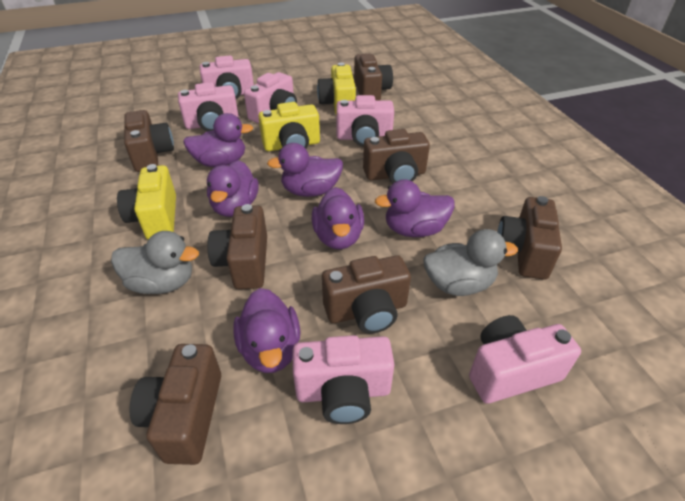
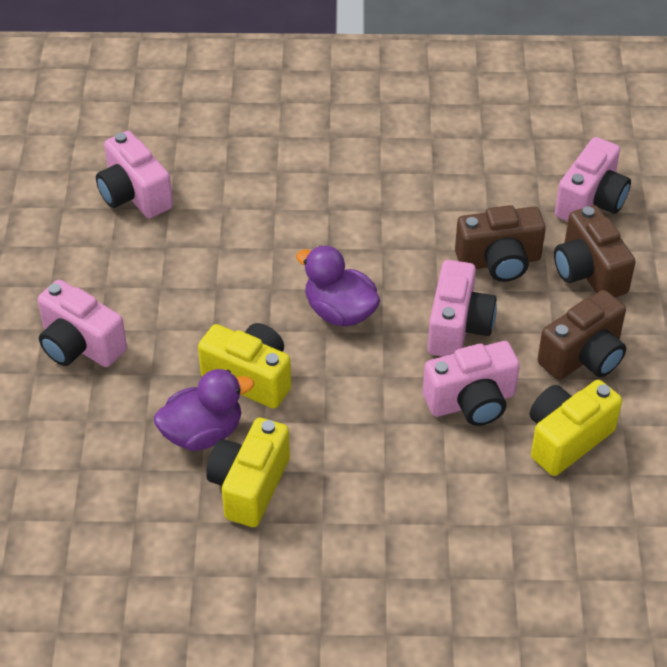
brown camera: 7 -> 3
grey duck: 2 -> 0
pink camera: 6 -> 5
purple duck: 6 -> 2

